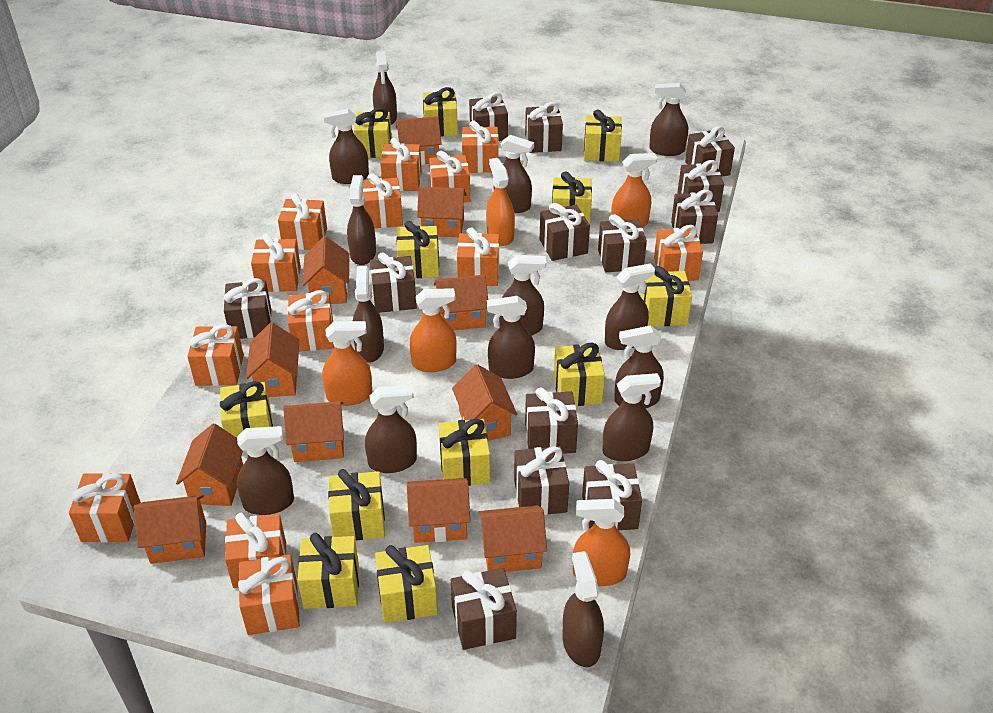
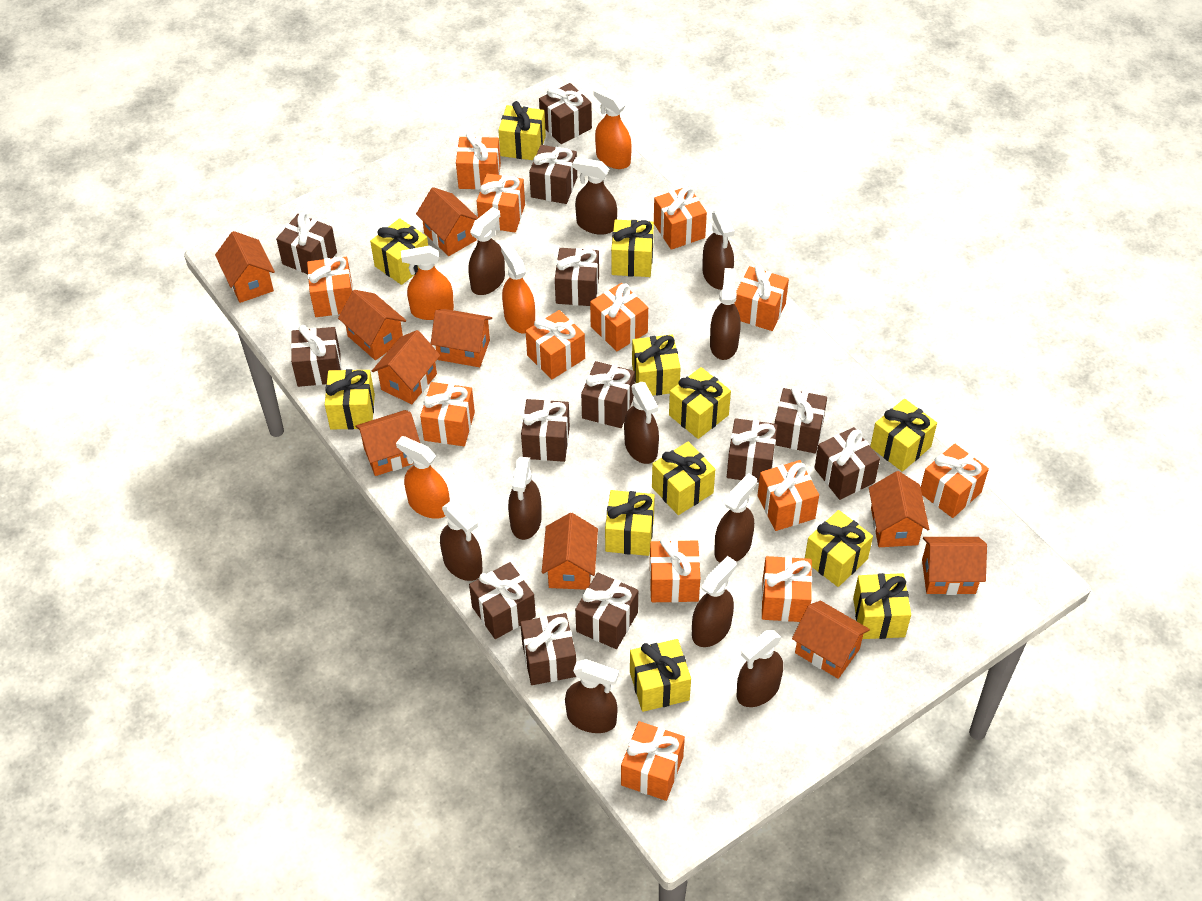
brown spray bottle: 14 -> 11
orange house: 11 -> 10
orange spray bottle: 5 -> 4

